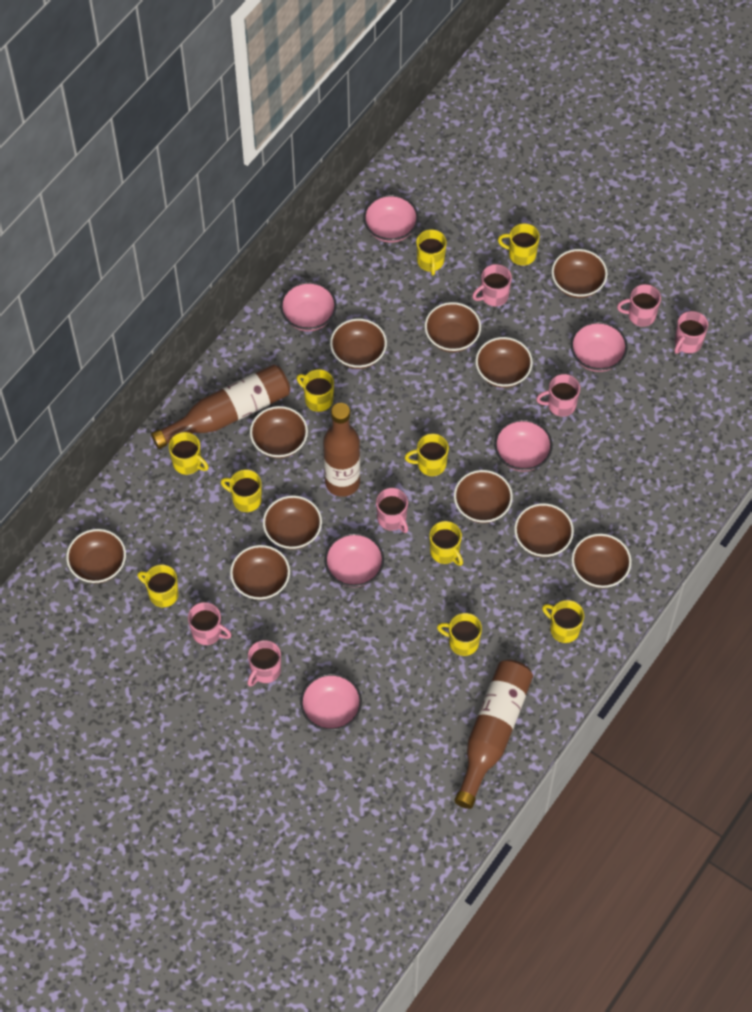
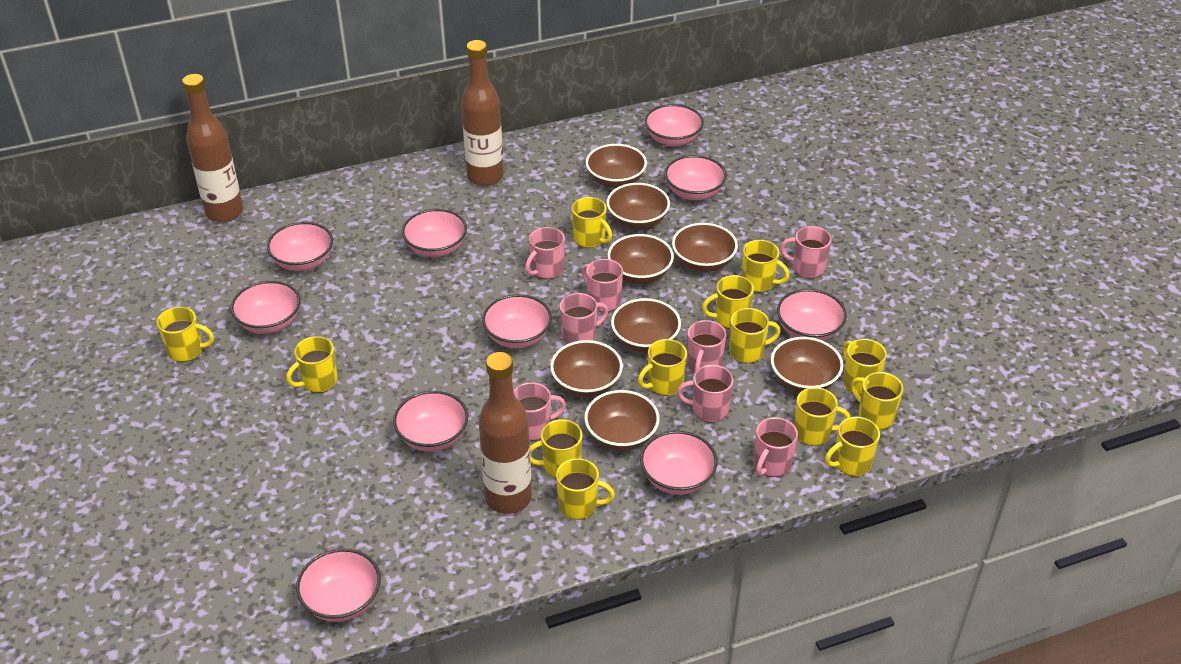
brown bowl: 11 -> 8
pink bowl: 6 -> 10
pink mug: 7 -> 8
yellow mug: 10 -> 13

